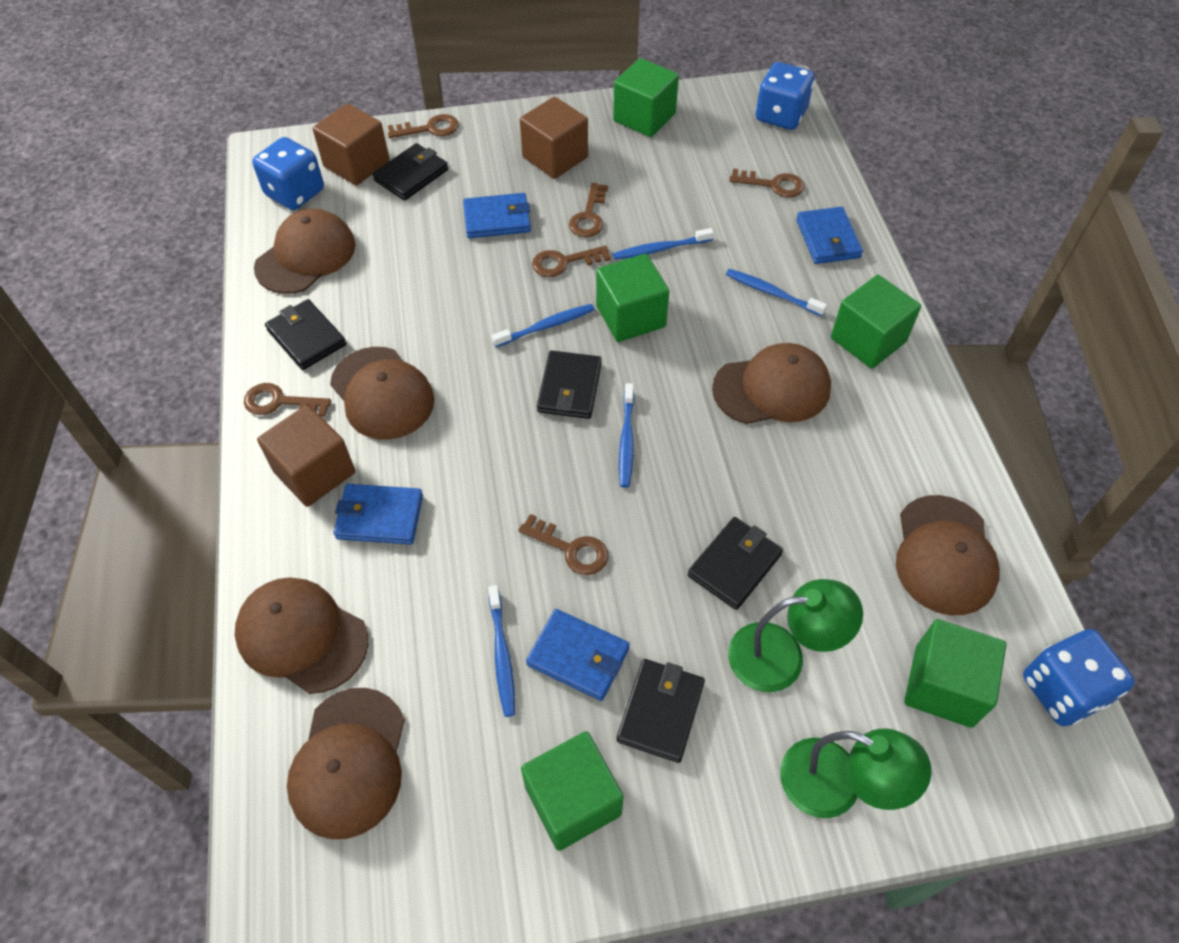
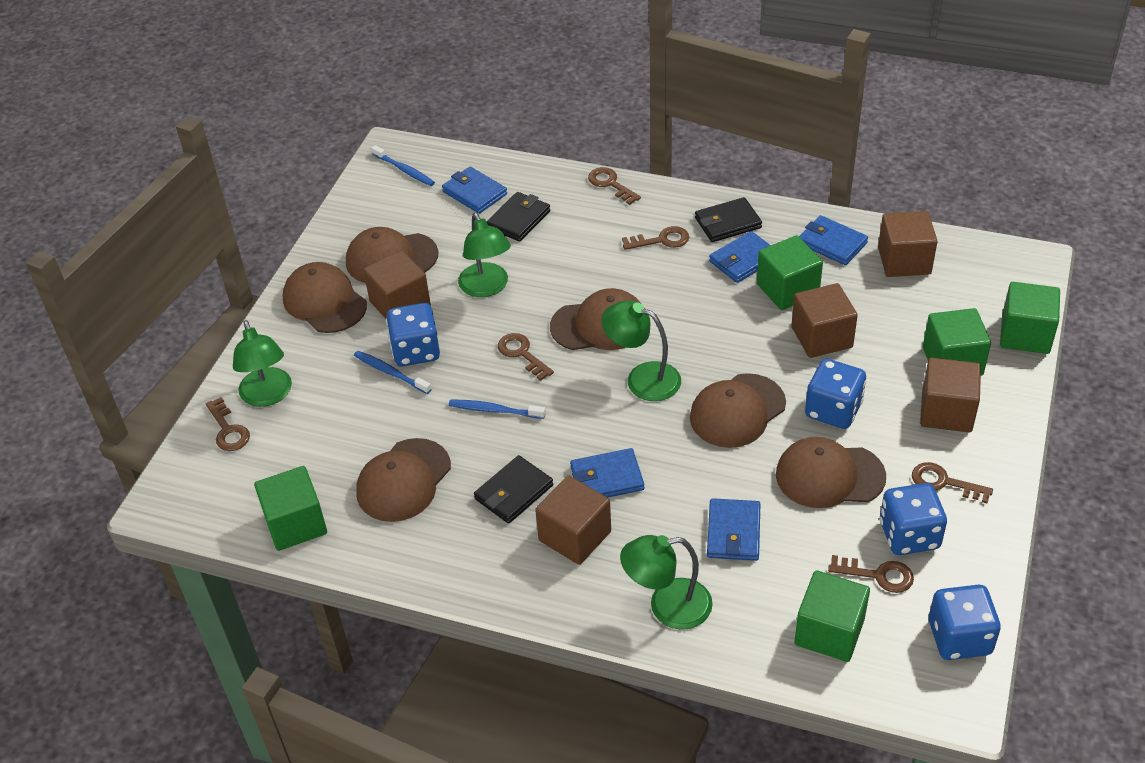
black wallet: 5 -> 3
blue dice: 3 -> 4
blue toothbrush: 5 -> 3
blue wallet: 4 -> 5
brown cube: 3 -> 5
green lamp: 2 -> 4

